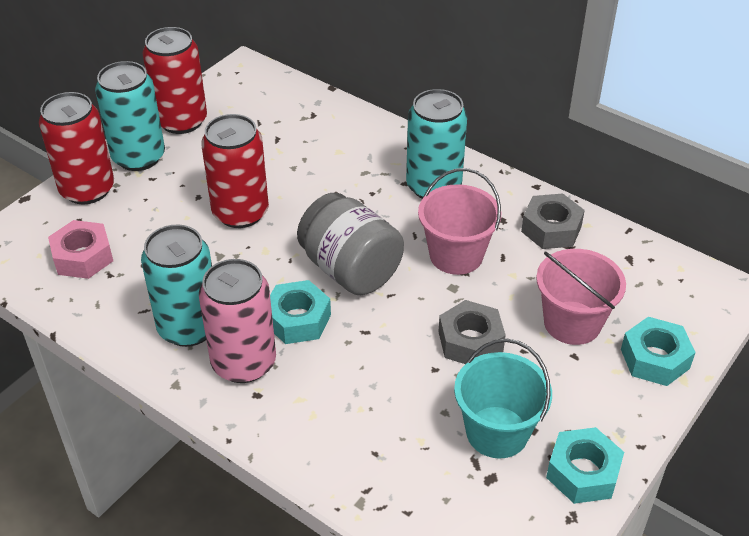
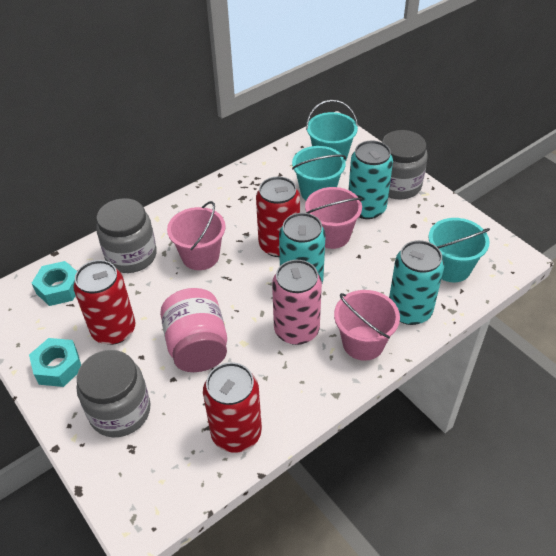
grey jar: 1 -> 3
grey nut: 2 -> 0
pink bucket: 2 -> 3
pink jar: 0 -> 1
pink nut: 1 -> 0
turquoise bucket: 1 -> 3
turquoise nut: 3 -> 2

